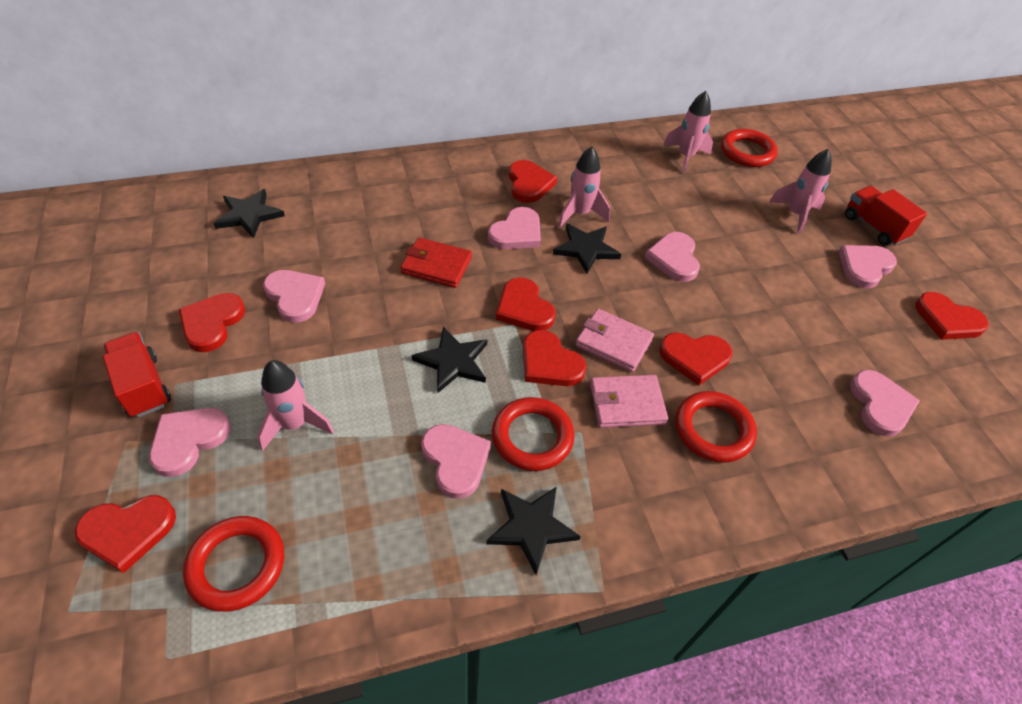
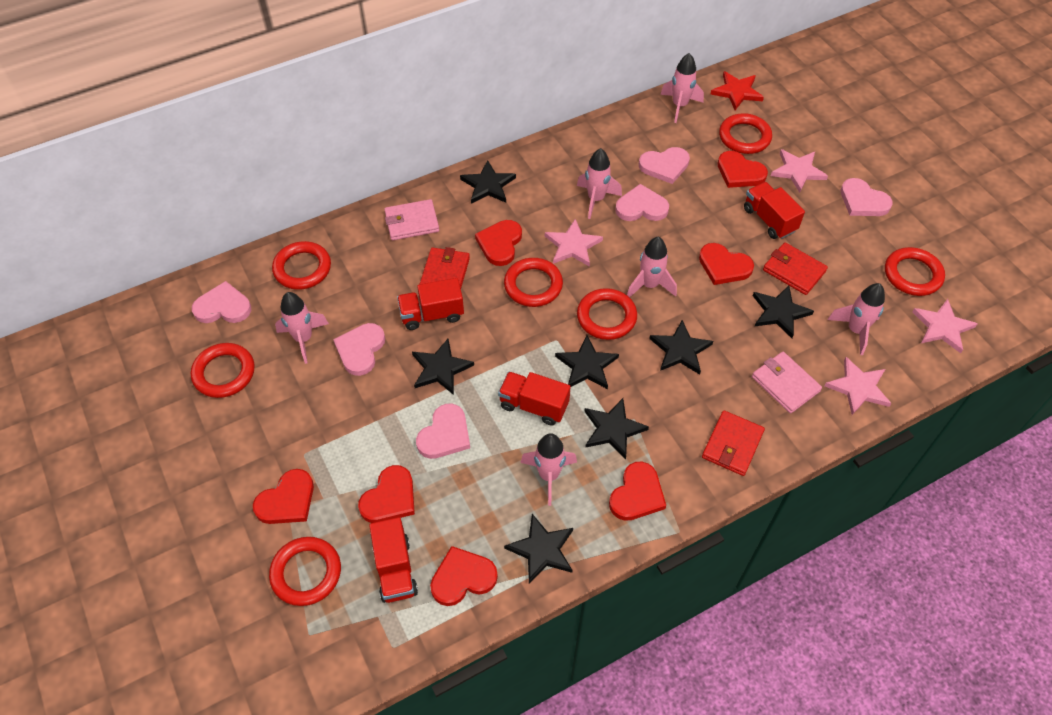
black star: 4 -> 7
pink heart: 7 -> 6
pink rocket: 4 -> 6
pink star: 0 -> 4
red ring: 4 -> 7
red star: 0 -> 1
red truck: 2 -> 4
red wallet: 1 -> 3

